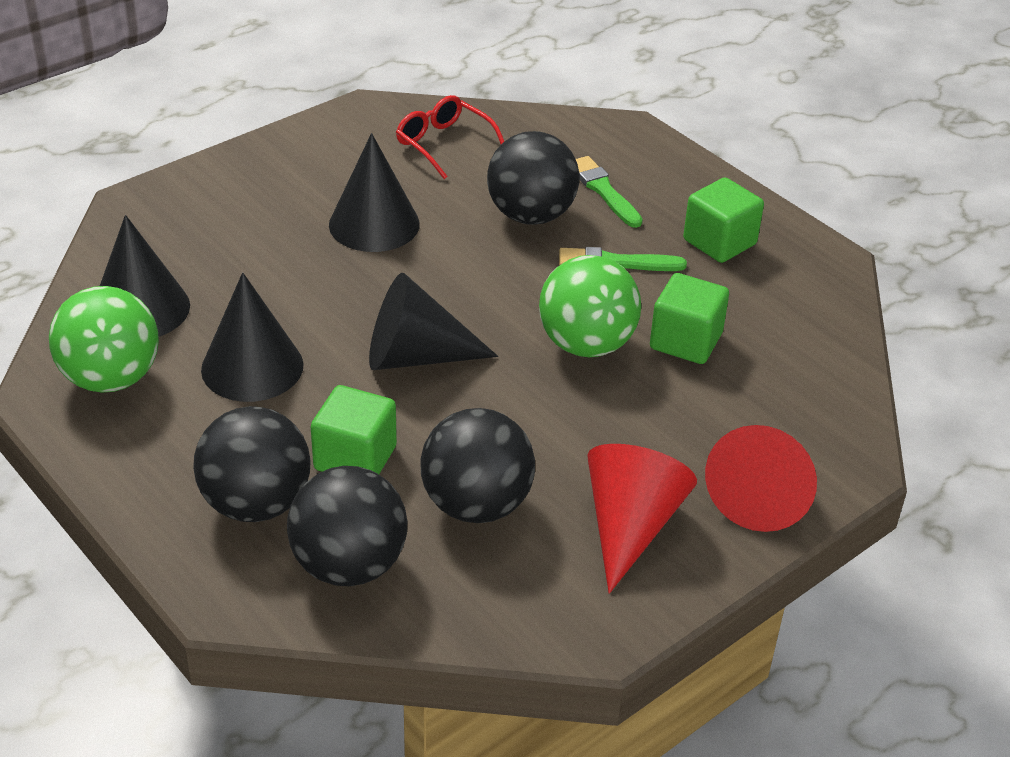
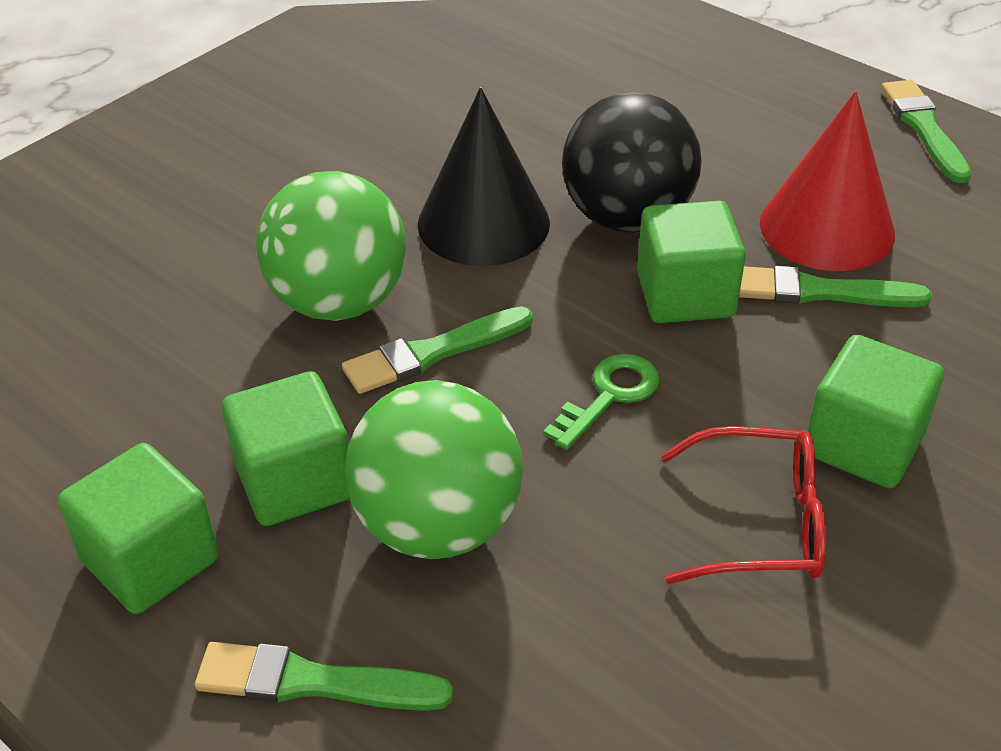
black ball: 4 -> 1
black cone: 4 -> 1
green brush: 2 -> 4
green cube: 3 -> 4
green key: 0 -> 1
red cone: 2 -> 1

